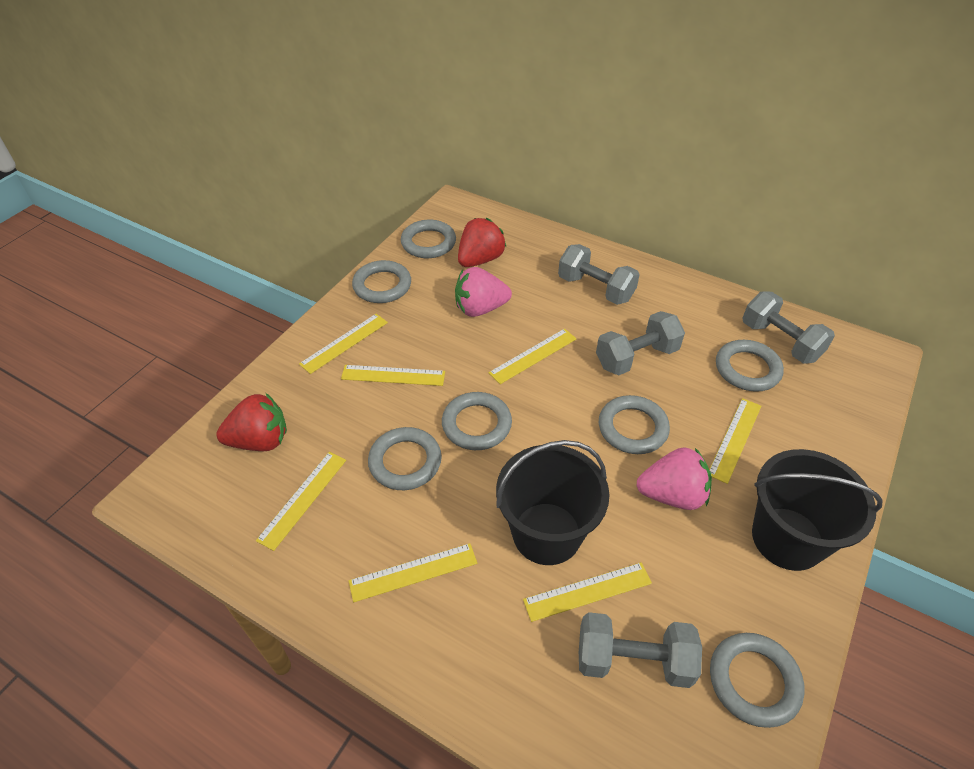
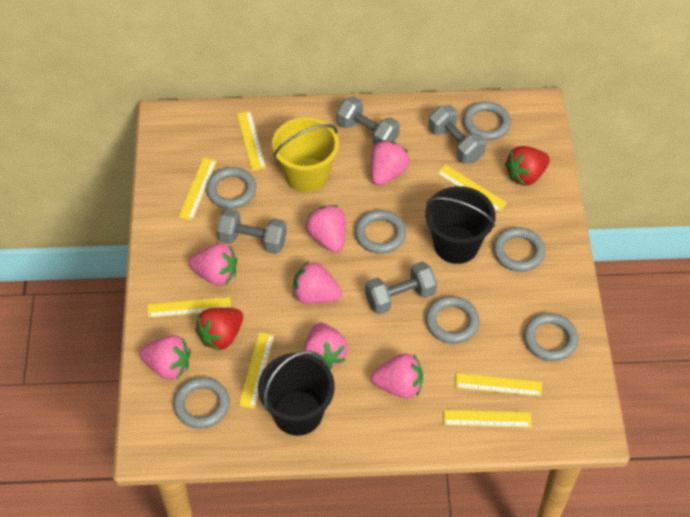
pink strawberry: 2 -> 7
yellow bucket: 0 -> 1

